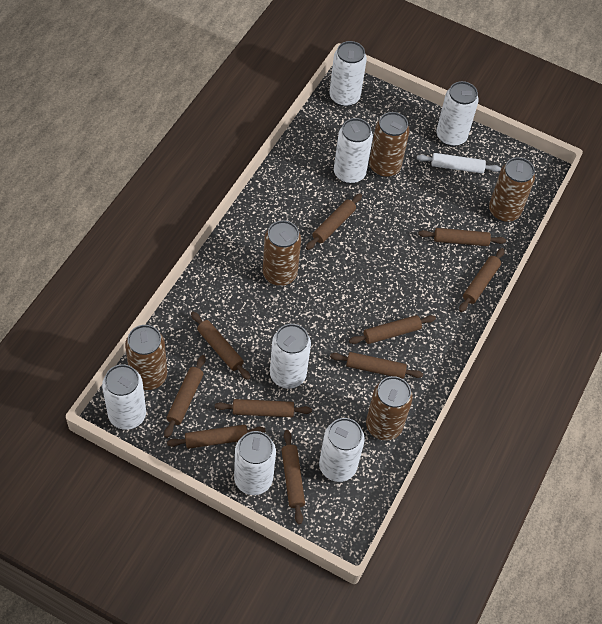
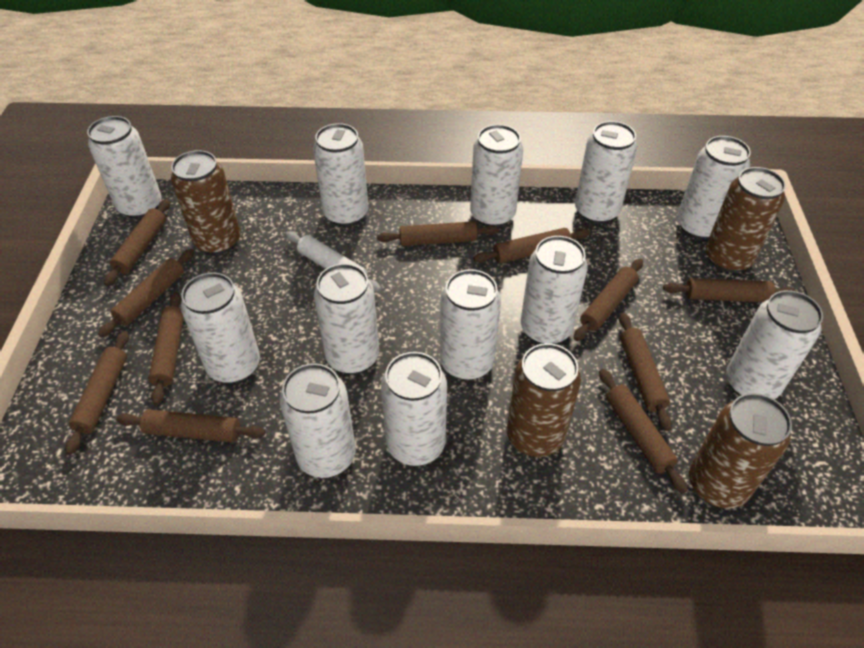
brown can: 5 -> 4
brown rolling pin: 10 -> 11
white can: 7 -> 12

